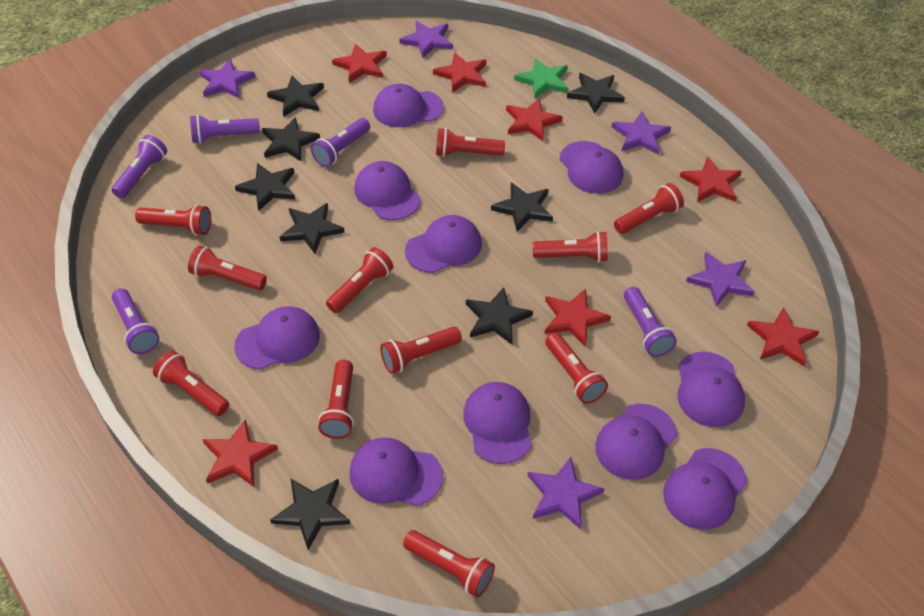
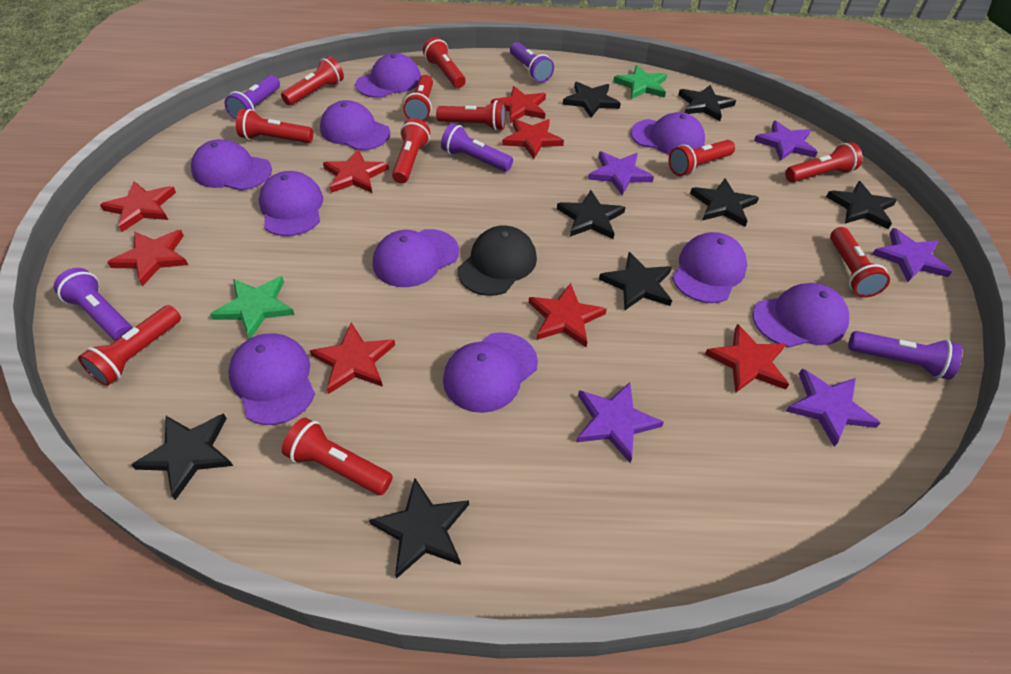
black cap: 0 -> 1
green star: 1 -> 2
red star: 7 -> 8

